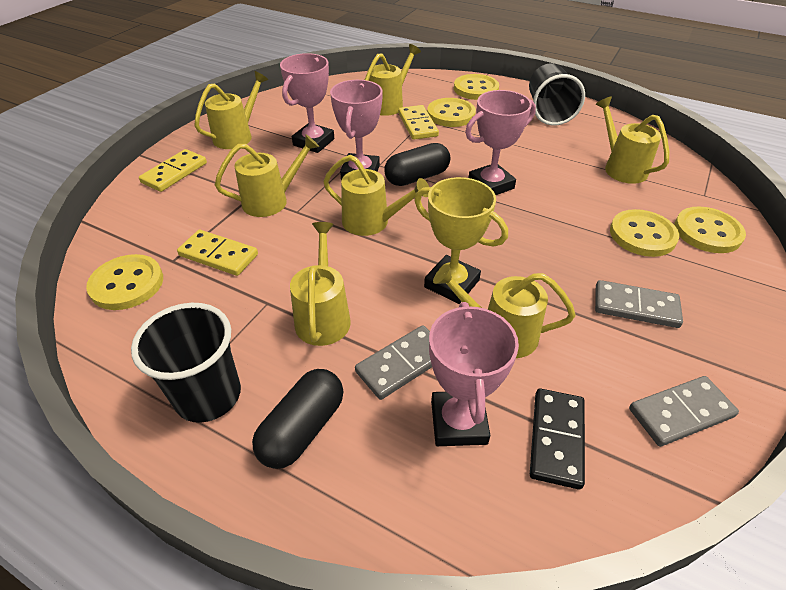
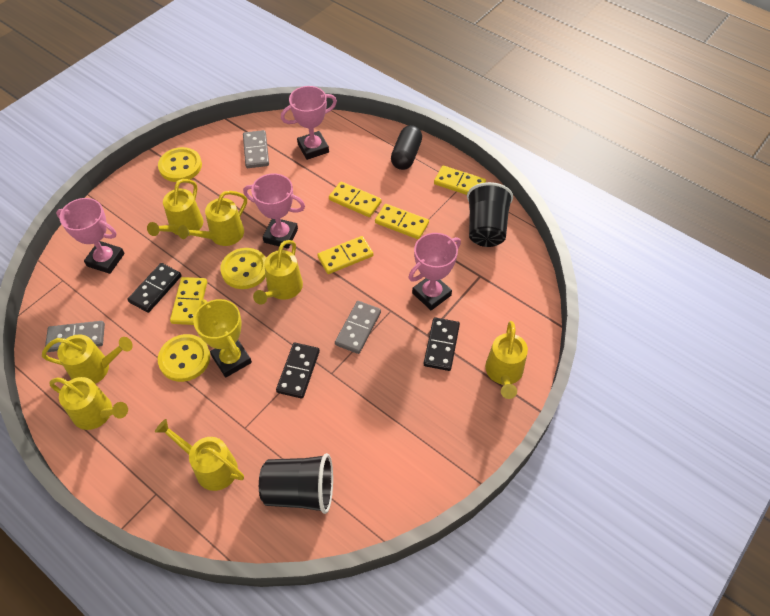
black capsule: 2 -> 1
black domino: 1 -> 3
yellow button: 5 -> 3
yellow domino: 3 -> 5

